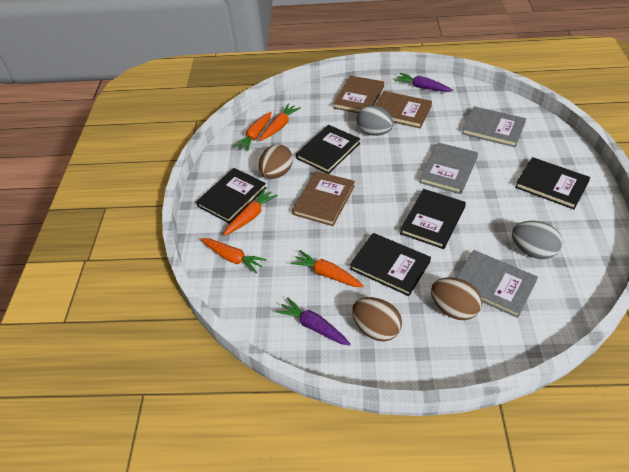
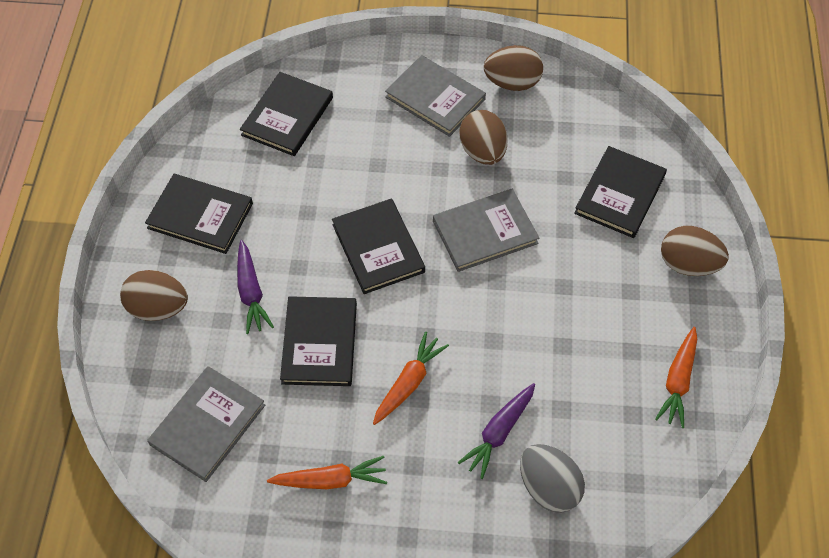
brown book: 3 -> 0
brown egg: 3 -> 4
grey egg: 2 -> 1
orange carrot: 5 -> 3

